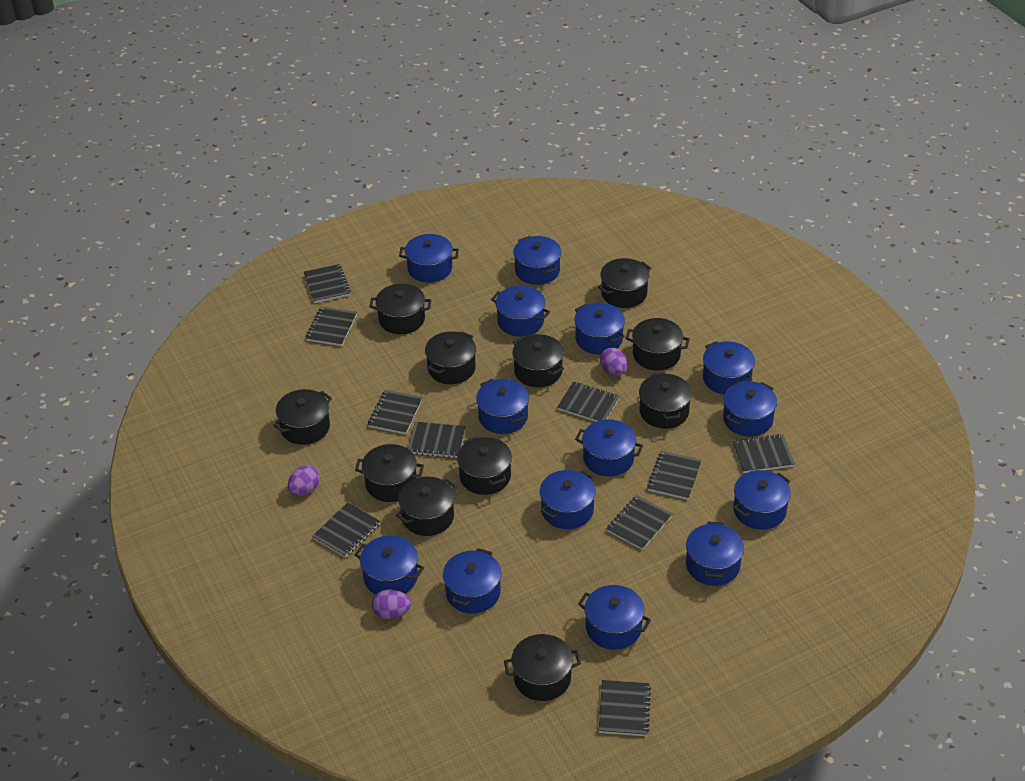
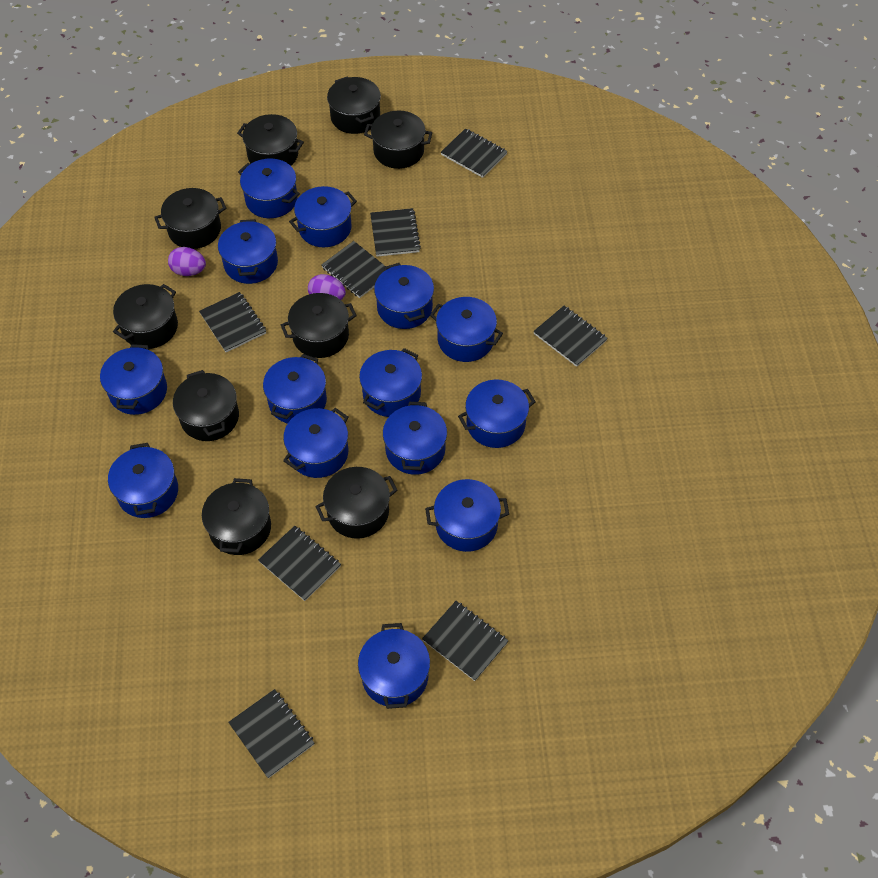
black notebook: 10 -> 8
black pot: 11 -> 9
purple egg: 3 -> 2

